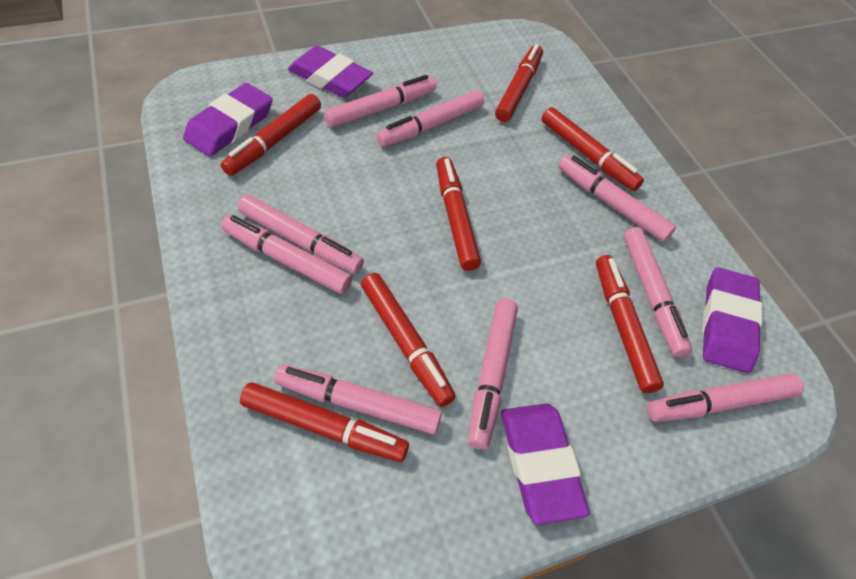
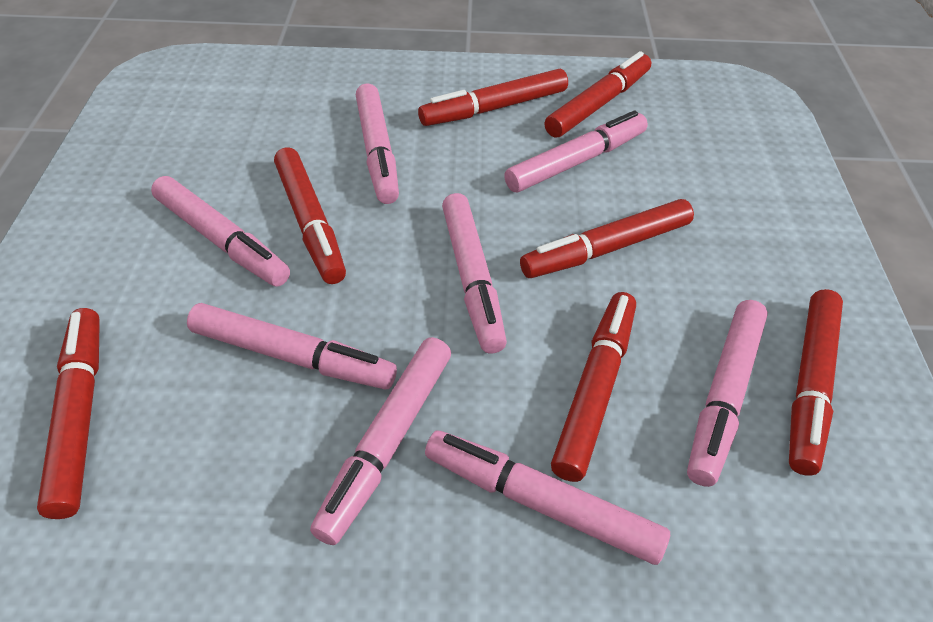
pink marker: 9 -> 8
purple eraser: 4 -> 0

